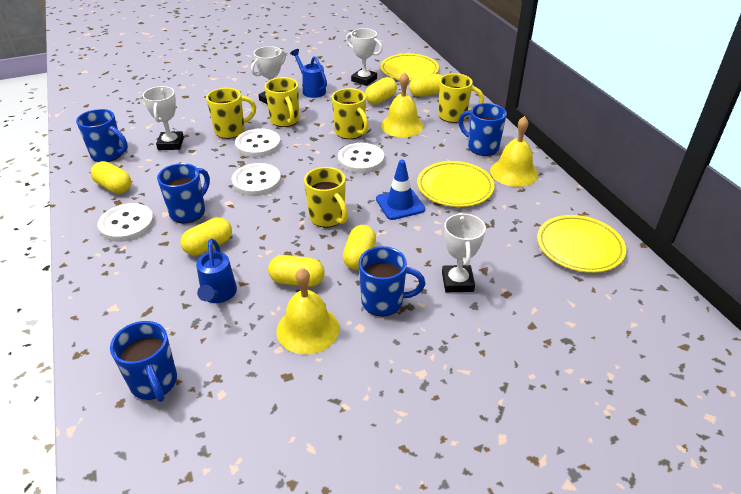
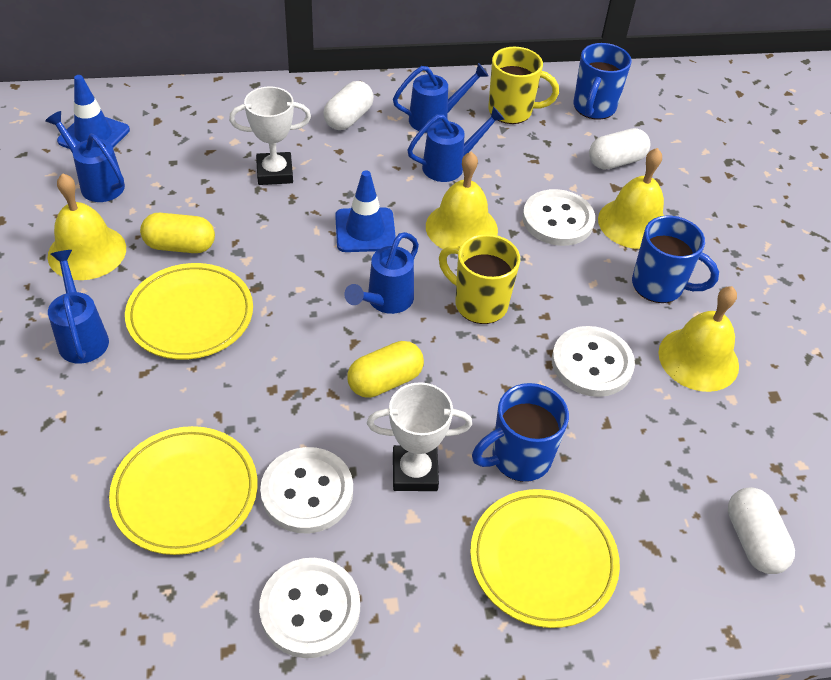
blue mug: 5 -> 3
blue traffic cone: 1 -> 2
blue watering can: 2 -> 5
white capsule: 0 -> 3
white trophy: 4 -> 2
yellow bell: 3 -> 4
yellow capsule: 6 -> 2
yellow mug: 5 -> 2

